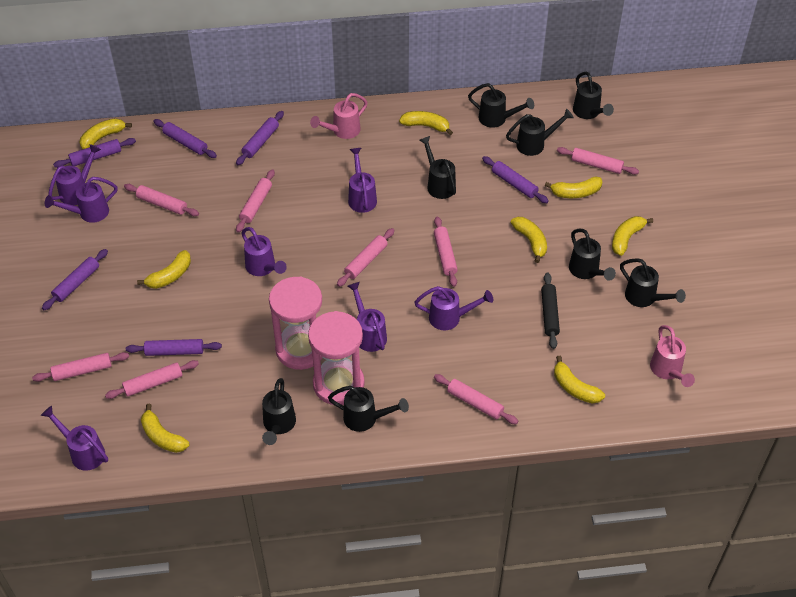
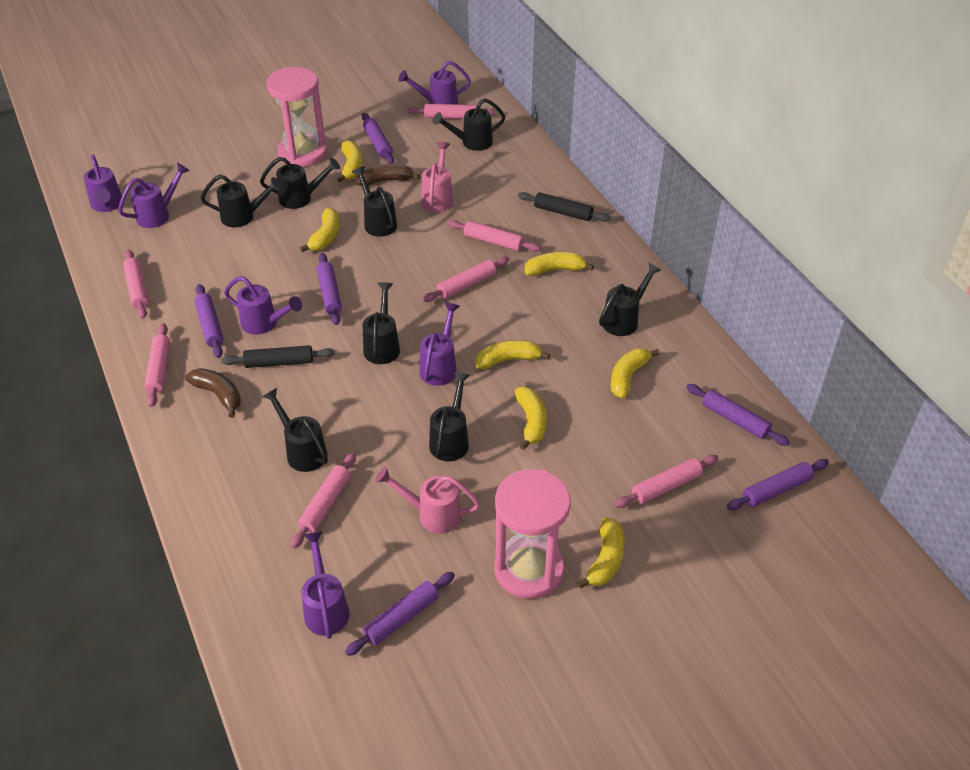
black rolling pin: 1 -> 2
brown banana: 0 -> 2
pink rolling pin: 8 -> 7
purple watering can: 7 -> 6
yellow banana: 8 -> 7

